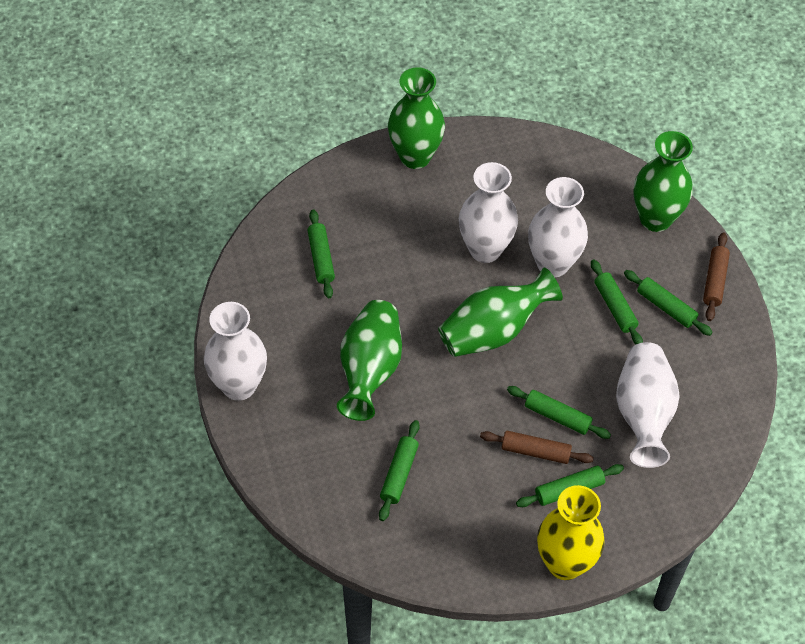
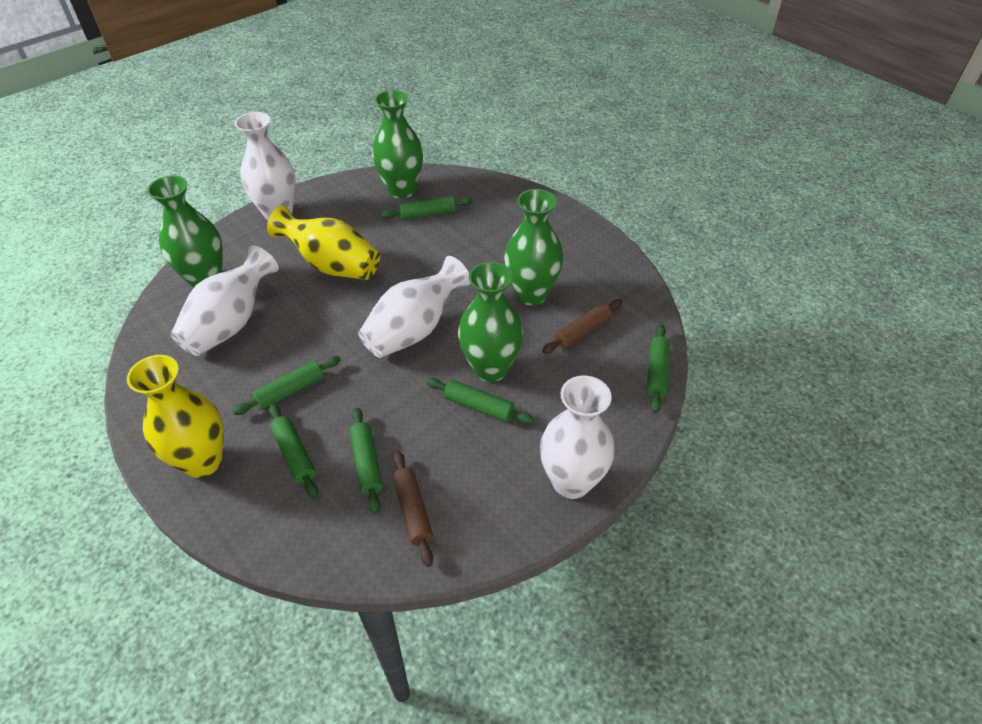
yellow vase: 1 -> 2

